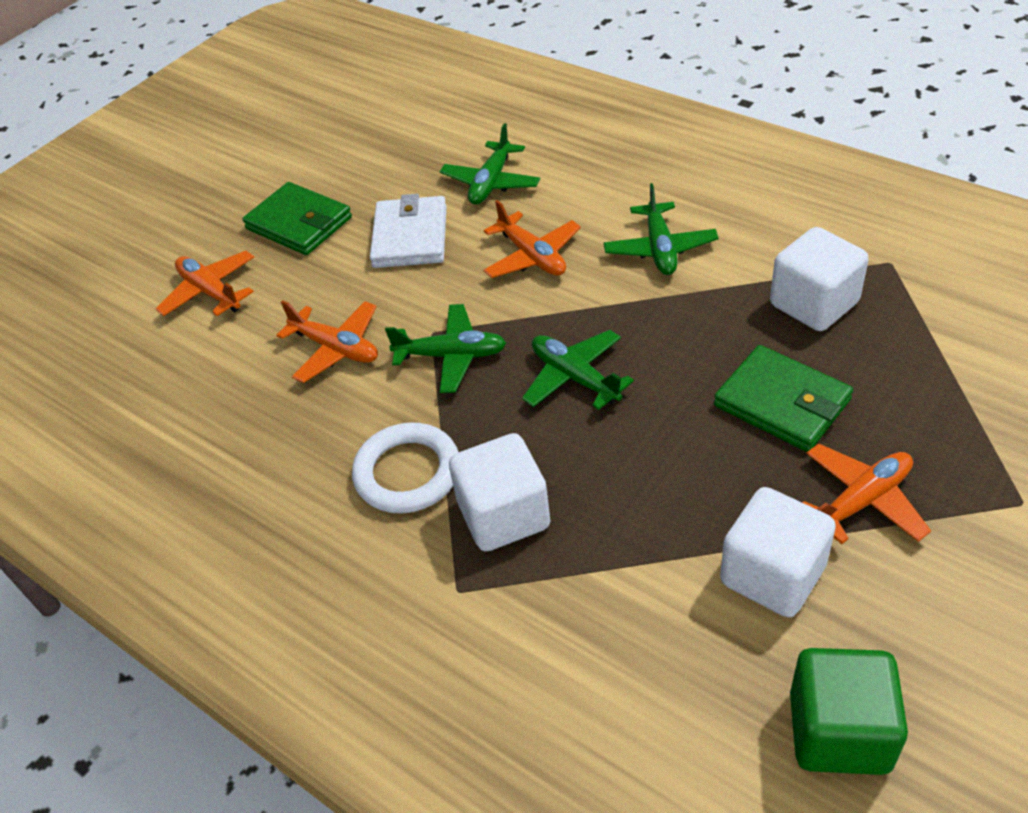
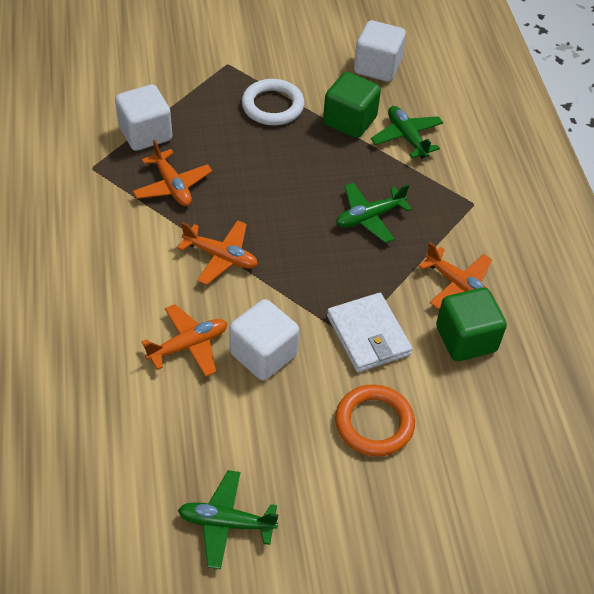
green cube: 1 -> 2
green plane: 4 -> 3
green wallet: 2 -> 0
orange ring: 0 -> 1

